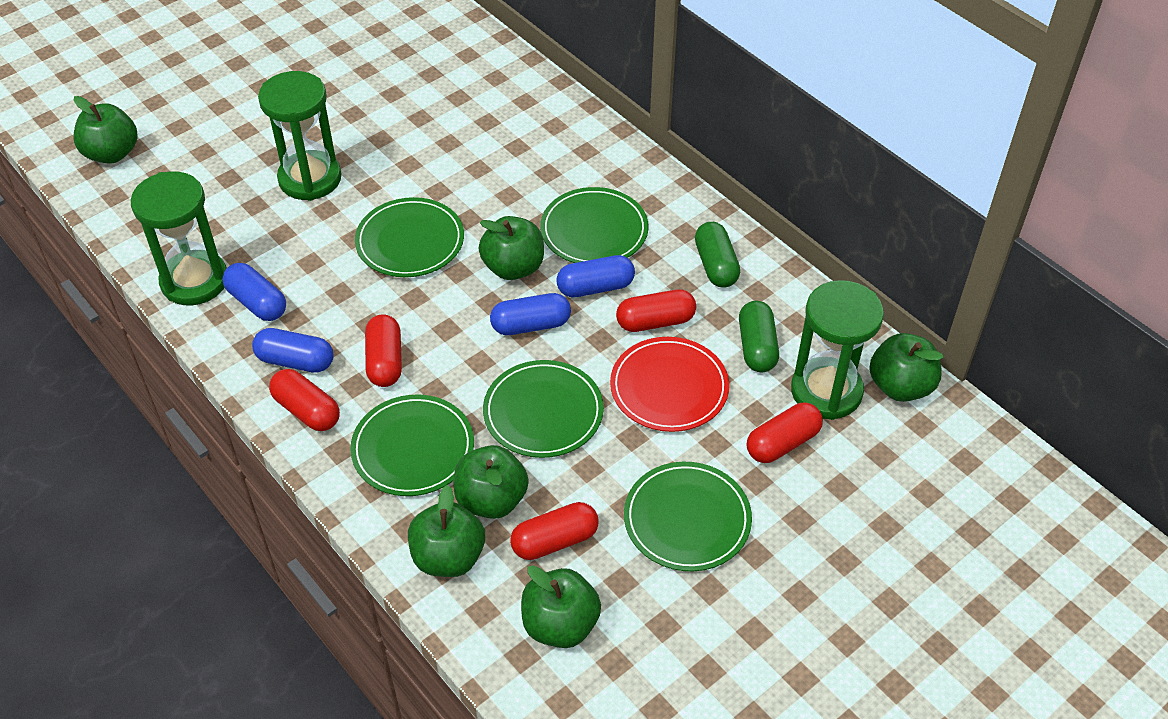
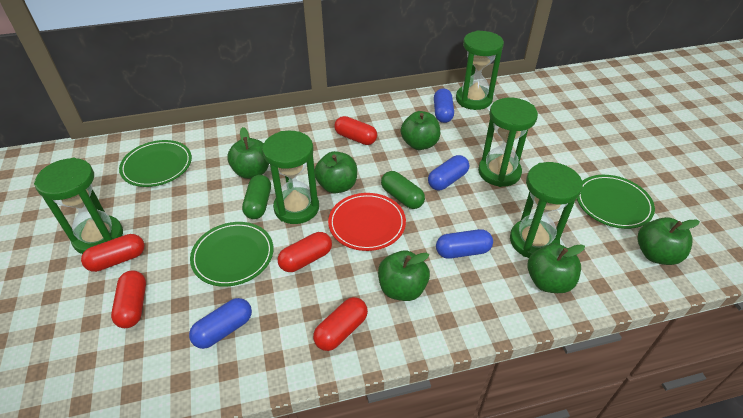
green hourglass: 3 -> 5
green plate: 5 -> 3

